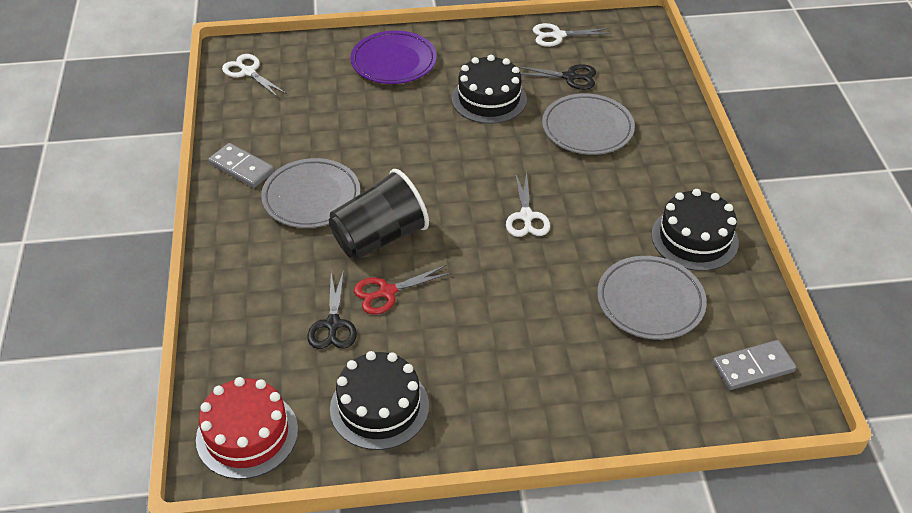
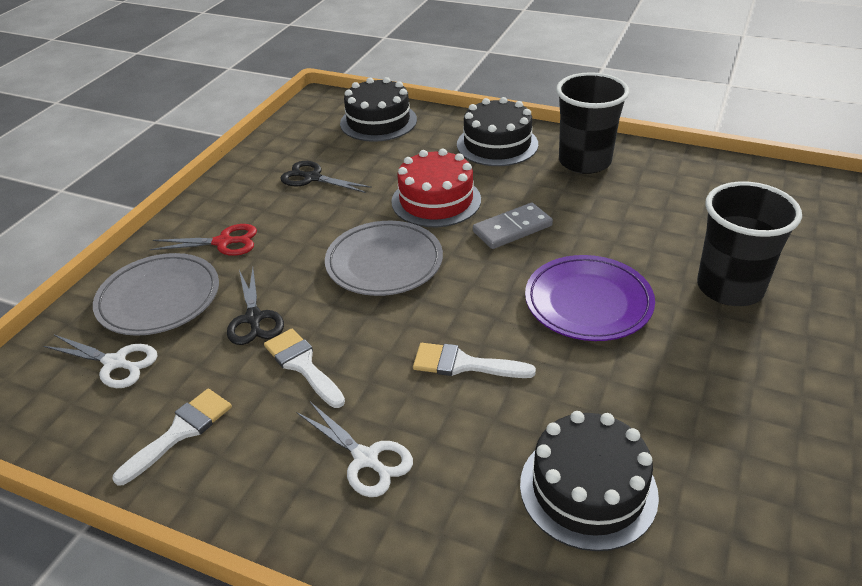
black cup: 1 -> 2
grey domino: 2 -> 1
grey plate: 3 -> 2
white brush: 0 -> 3
white scissors: 3 -> 2

